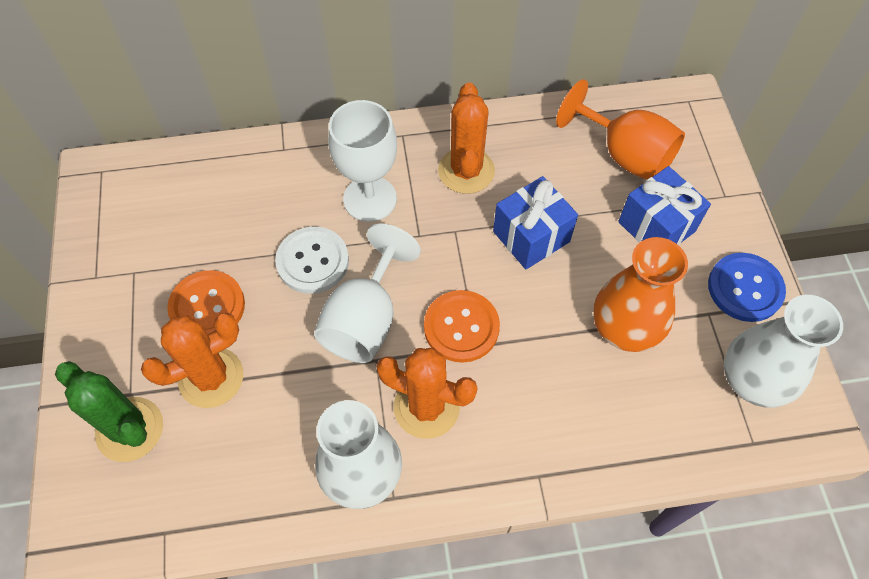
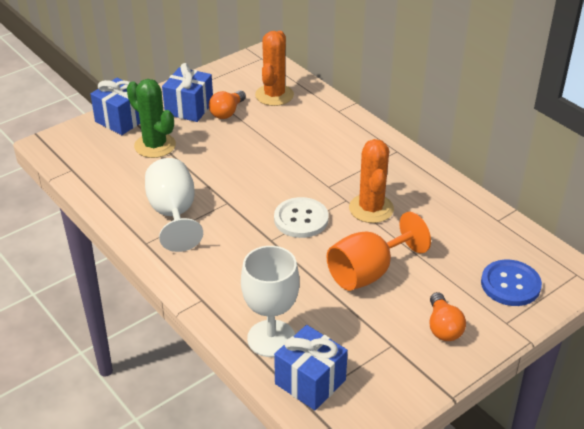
blue gift: 2 -> 3
orange button: 2 -> 0
orange cactus: 3 -> 2
orange light bulb: 0 -> 2
orange vase: 1 -> 0
white vase: 2 -> 0

